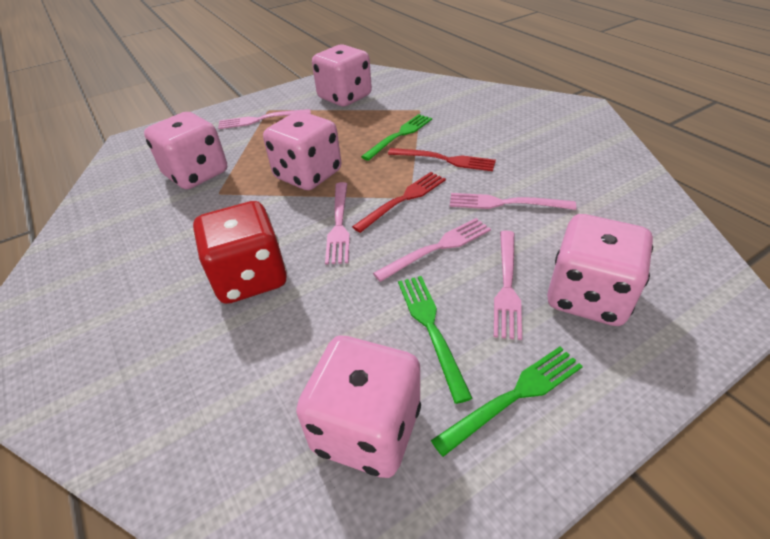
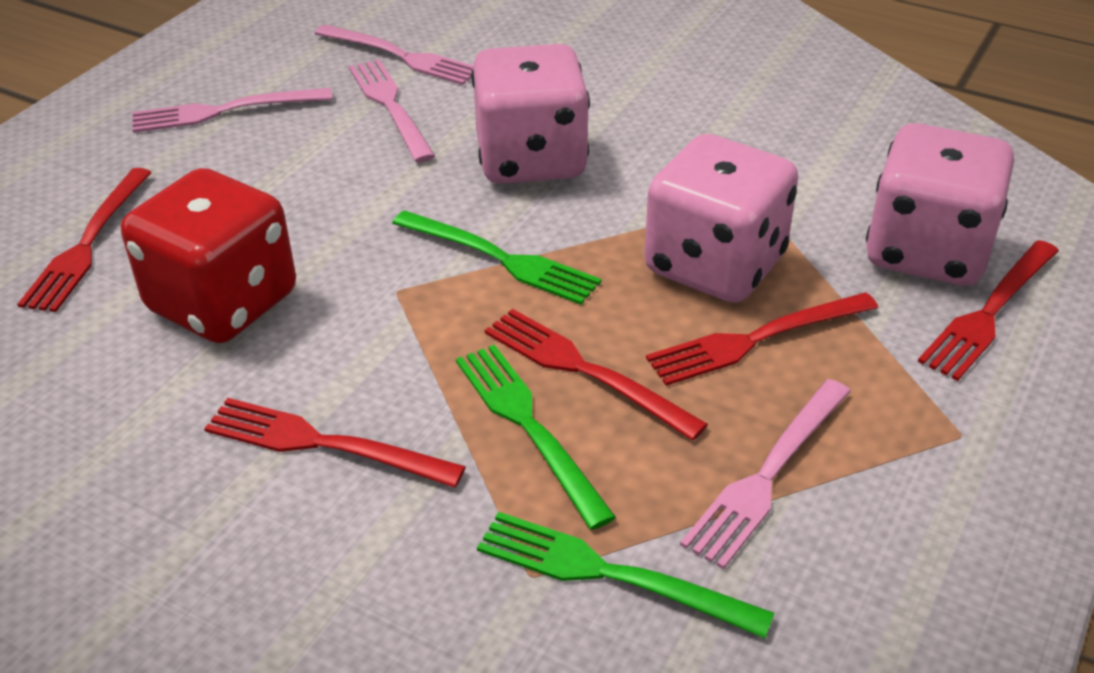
pink dice: 5 -> 3
pink fork: 5 -> 4
red fork: 2 -> 5

